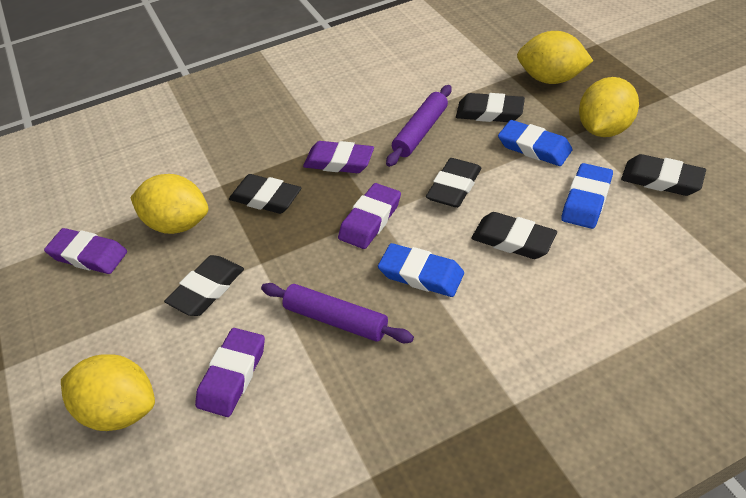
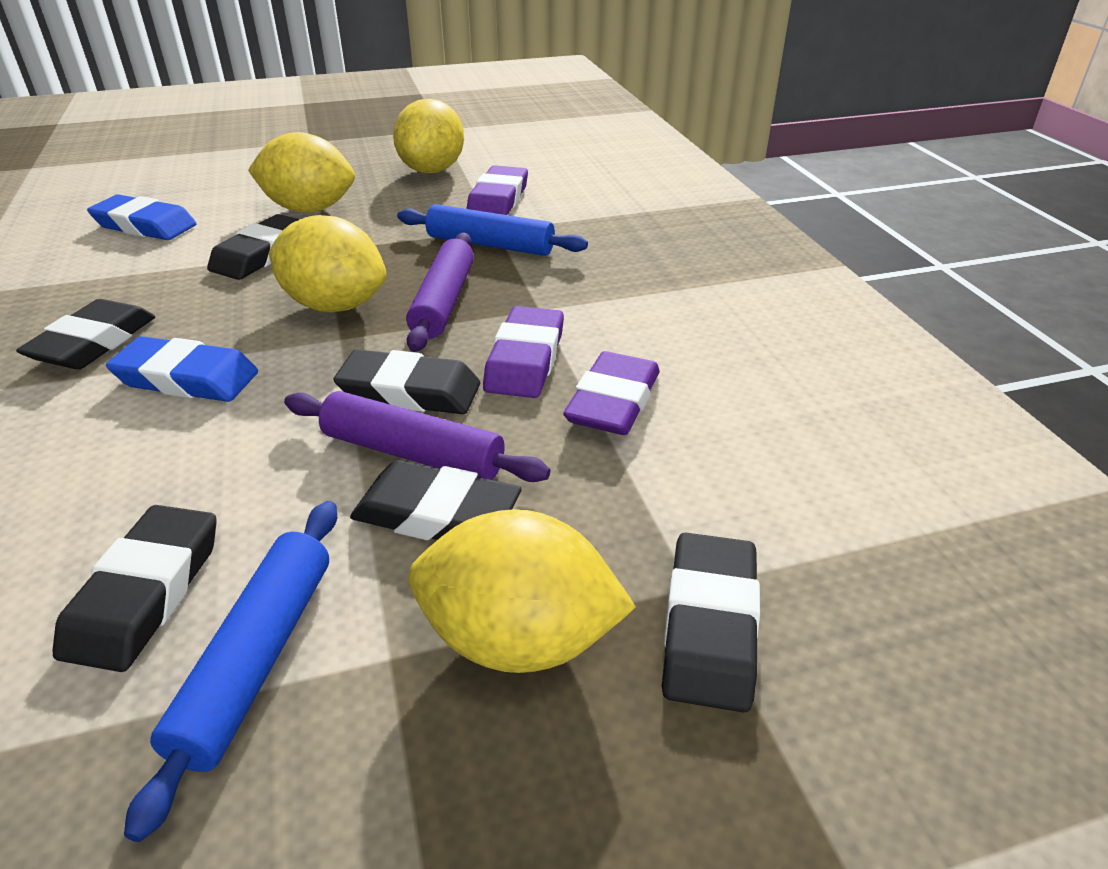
blue eraser: 3 -> 2
blue rolling pin: 0 -> 2
purple eraser: 4 -> 3

